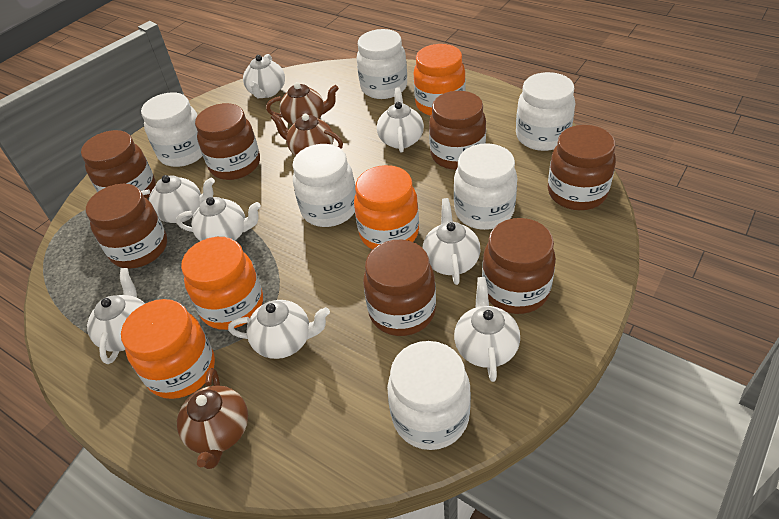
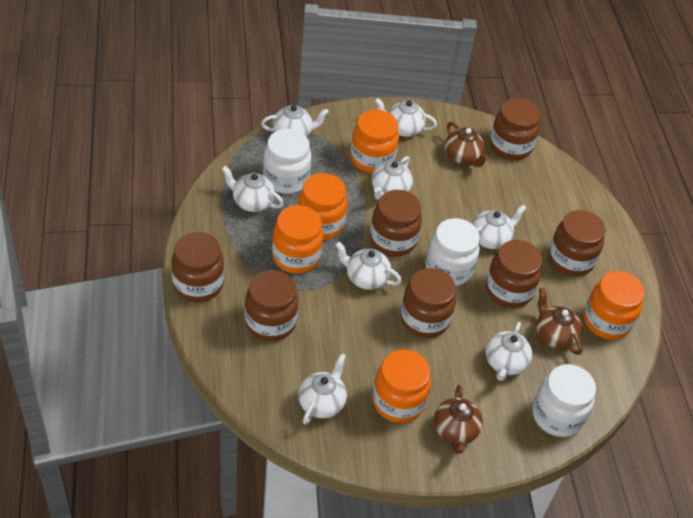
orange jar: 4 -> 5
white jar: 6 -> 3

